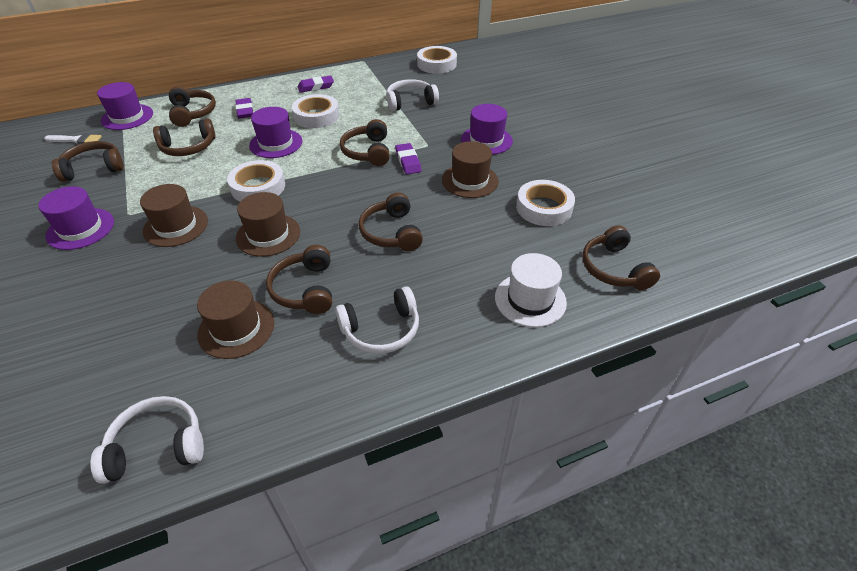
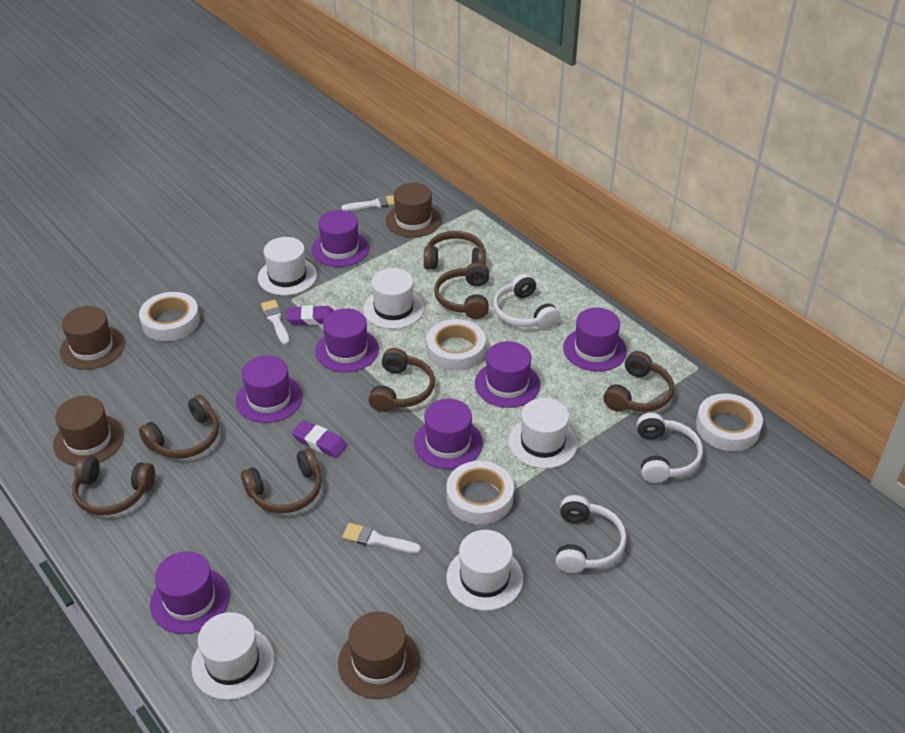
purple eraser: 3 -> 2
purple hat: 4 -> 7
white brush: 1 -> 3
white hat: 1 -> 5

